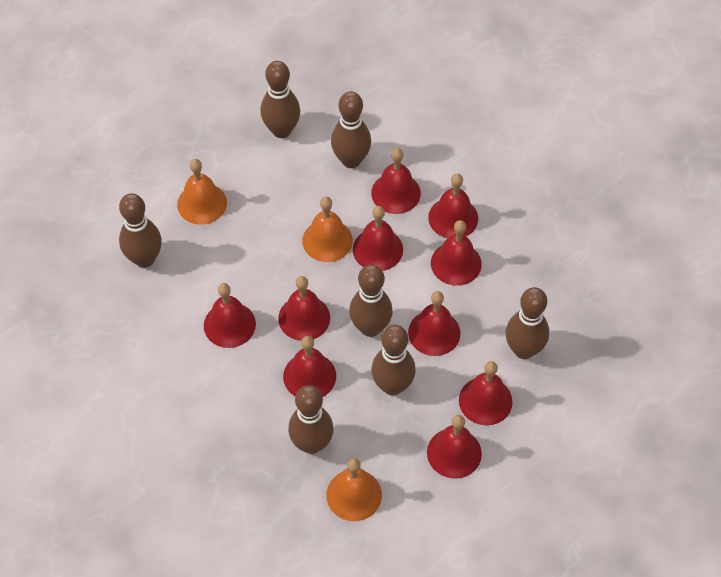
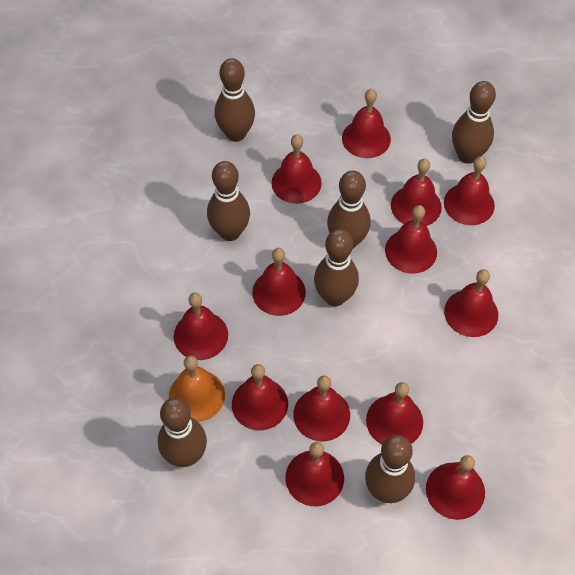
orange bell: 3 -> 1
red bell: 10 -> 13

